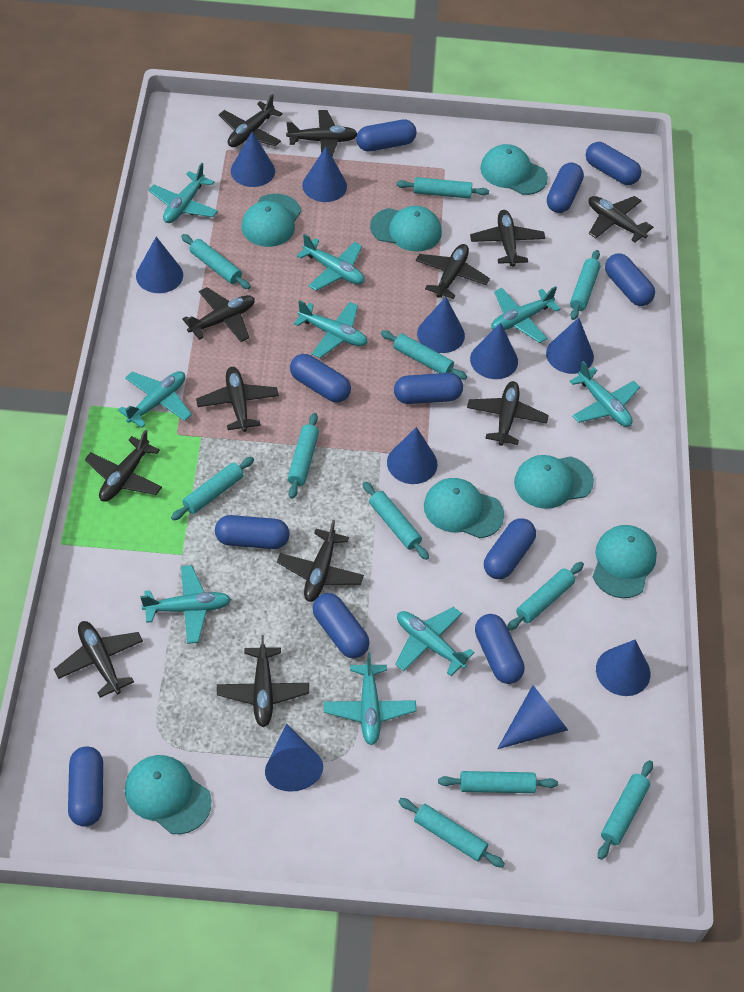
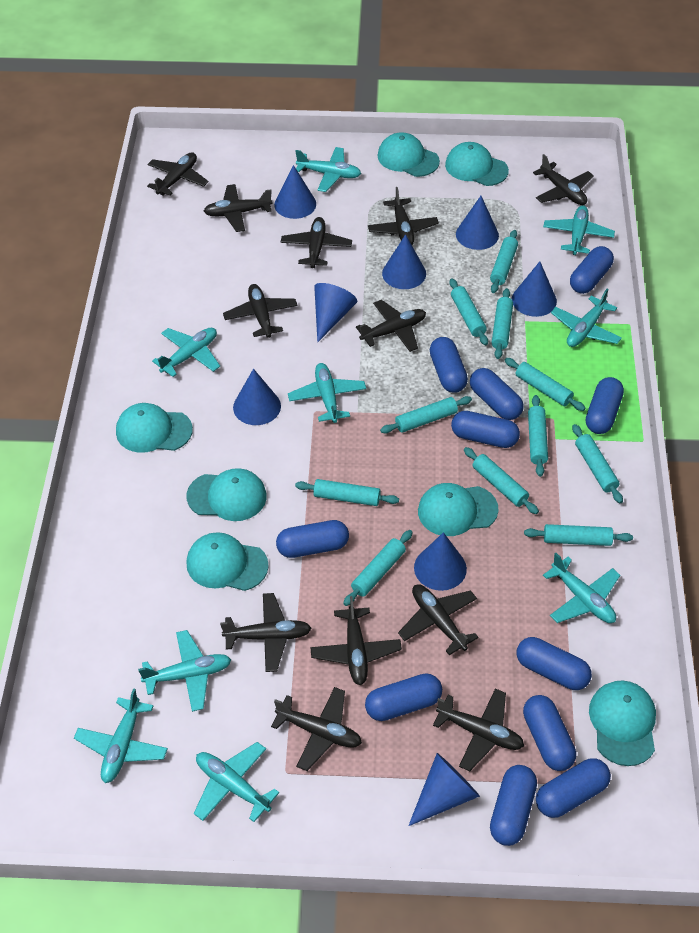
blue cone: 10 -> 8

